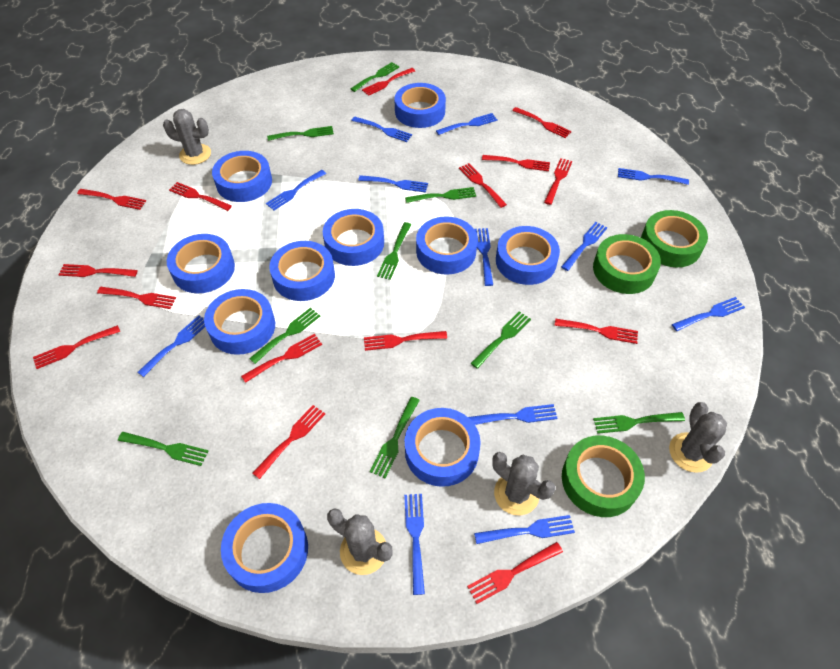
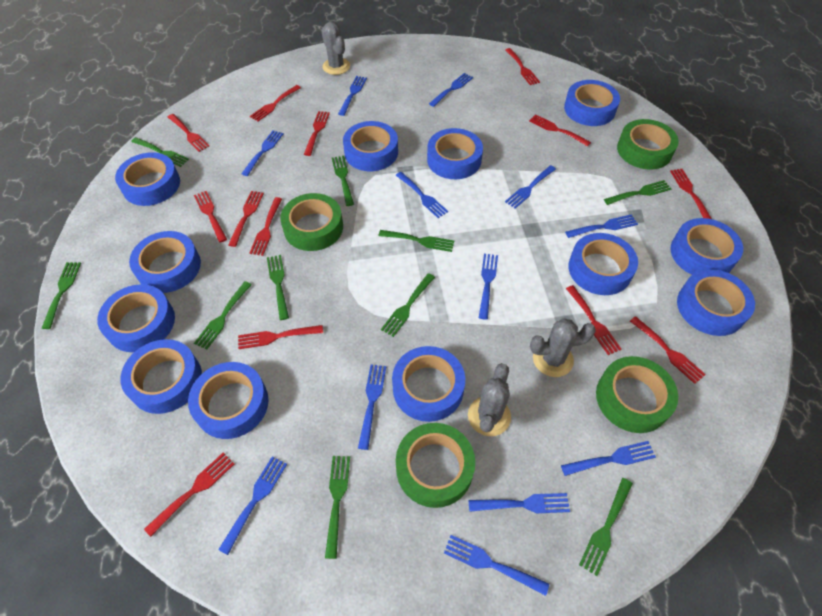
blue tape: 10 -> 12
green fork: 9 -> 10
green tape: 3 -> 4
grey cactus: 4 -> 3
red fork: 15 -> 13

